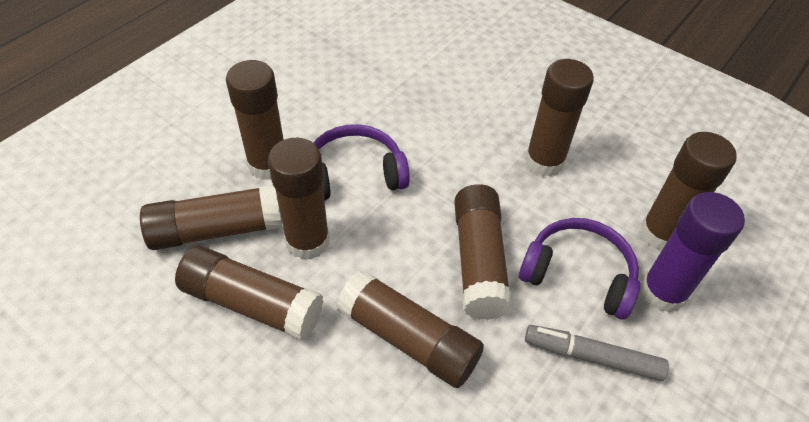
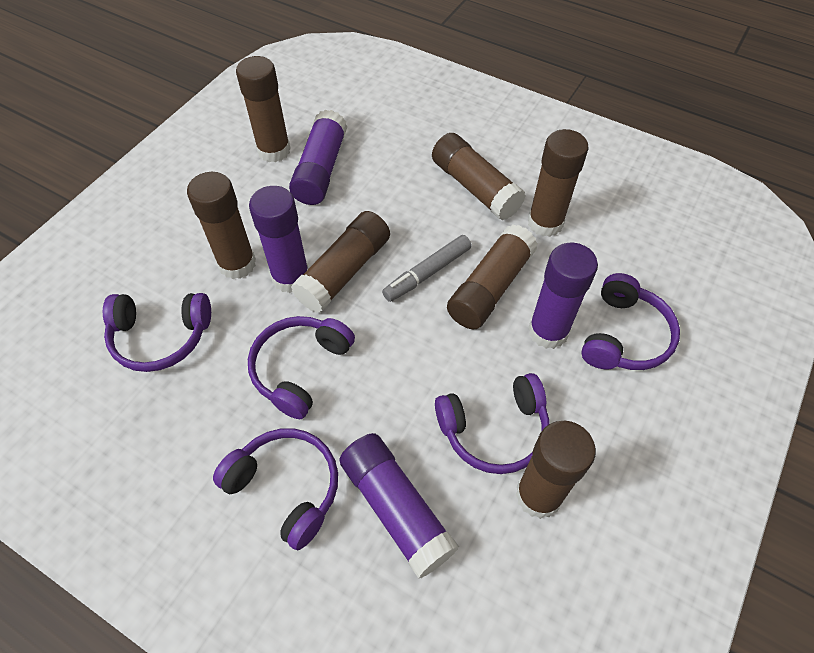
brown glue stick: 8 -> 7
purple glue stick: 1 -> 4
purple headphones: 2 -> 5

